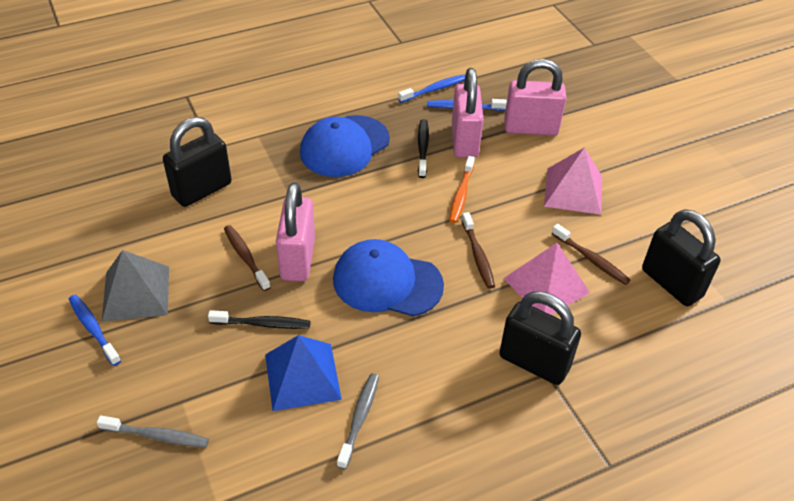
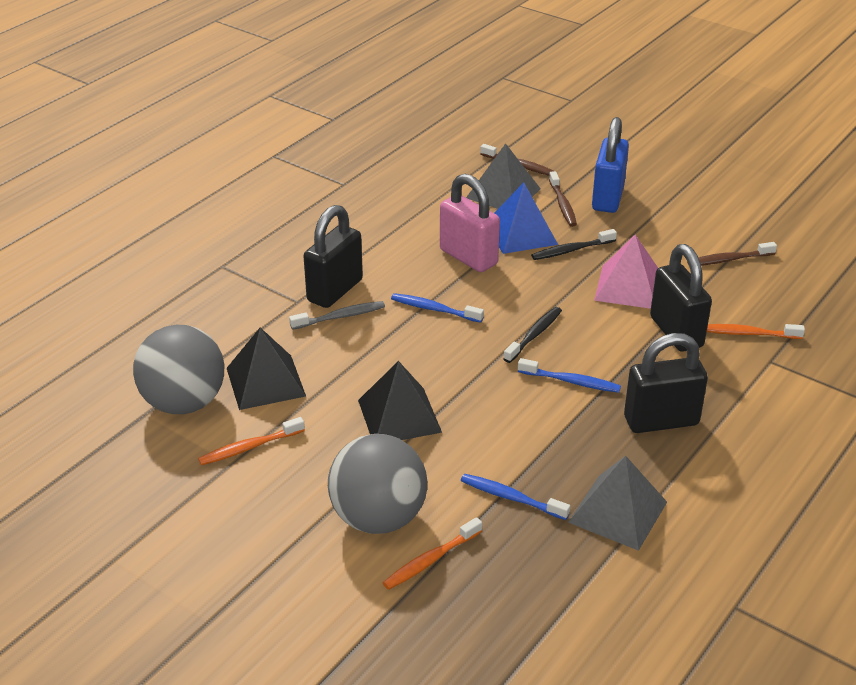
black pyramid: 0 -> 2
blue cap: 2 -> 0
blue padlock: 0 -> 1
grey ball: 0 -> 2
grey pyramid: 1 -> 2
grey toothbrush: 2 -> 1
orange toothbrush: 1 -> 3
pink padlock: 3 -> 1
pink pyramid: 2 -> 1

